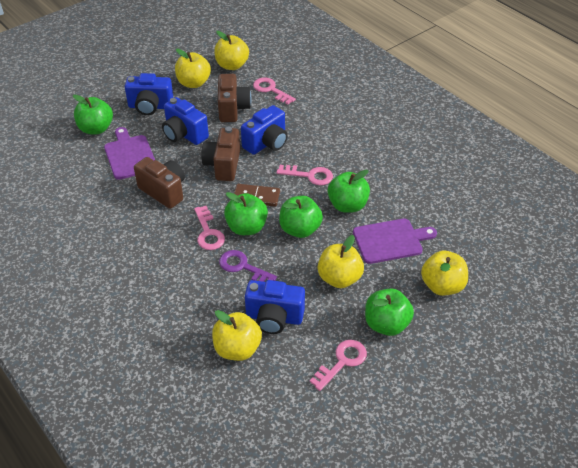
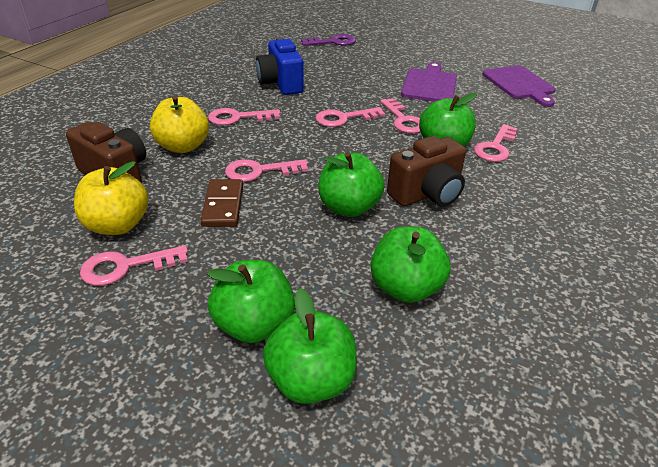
blue camera: 4 -> 1
brown camera: 3 -> 2
pink key: 4 -> 6
yellow apple: 5 -> 2

